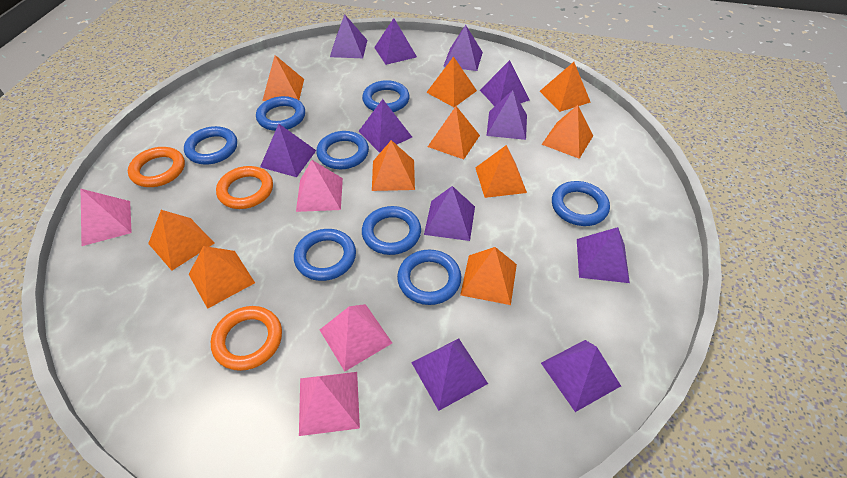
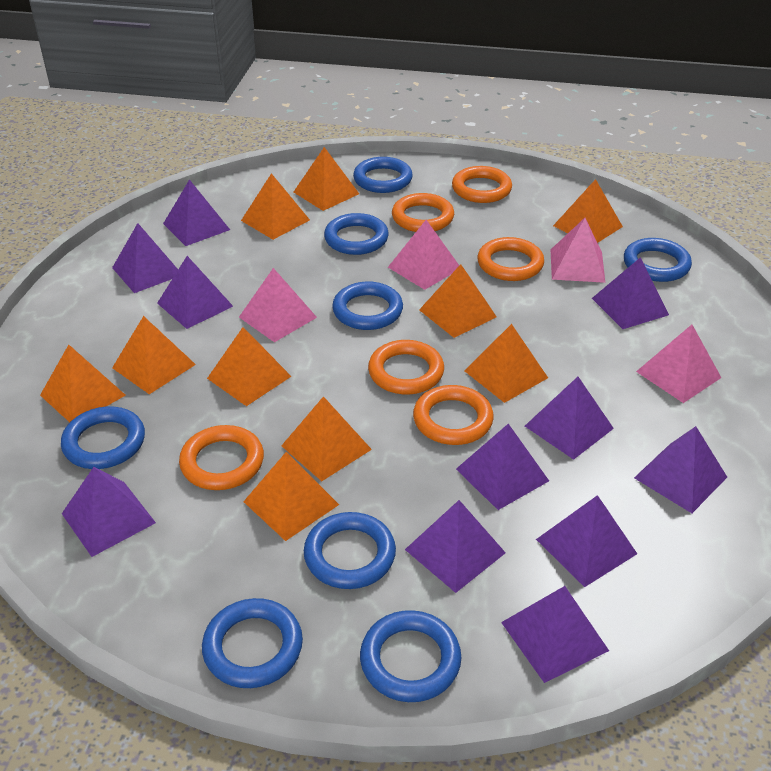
orange ring: 3 -> 6

